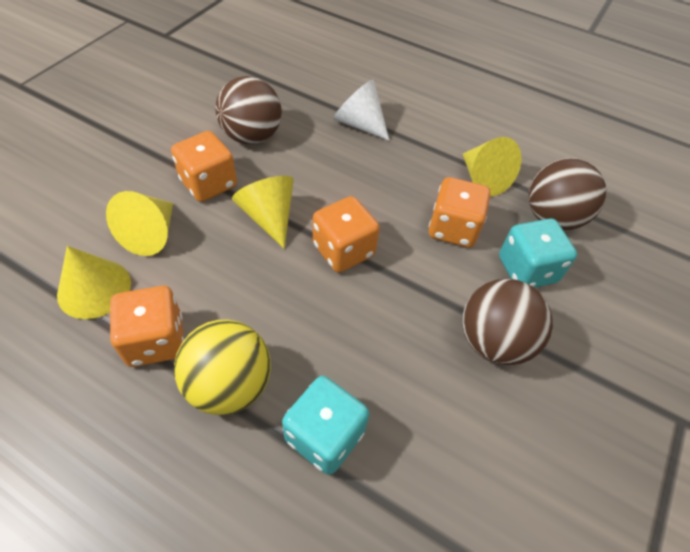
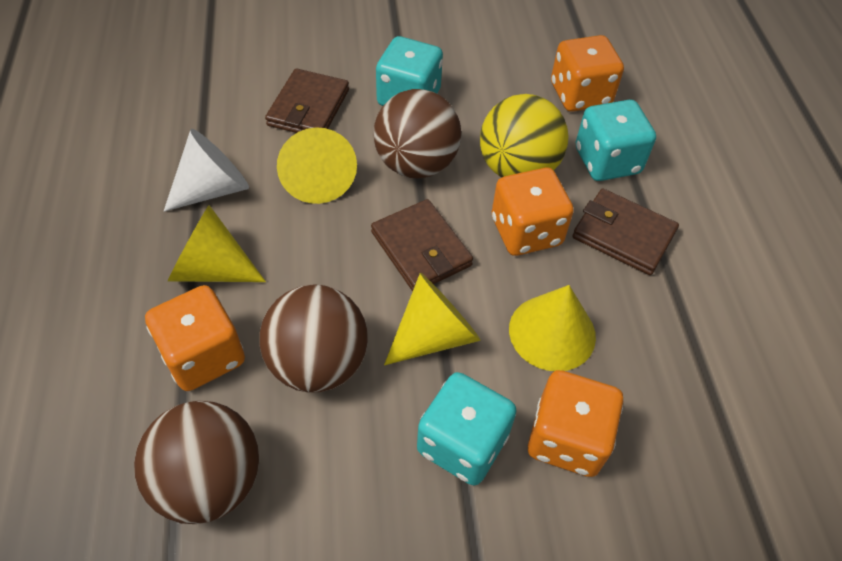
brown wallet: 0 -> 3
turquoise dice: 2 -> 3

